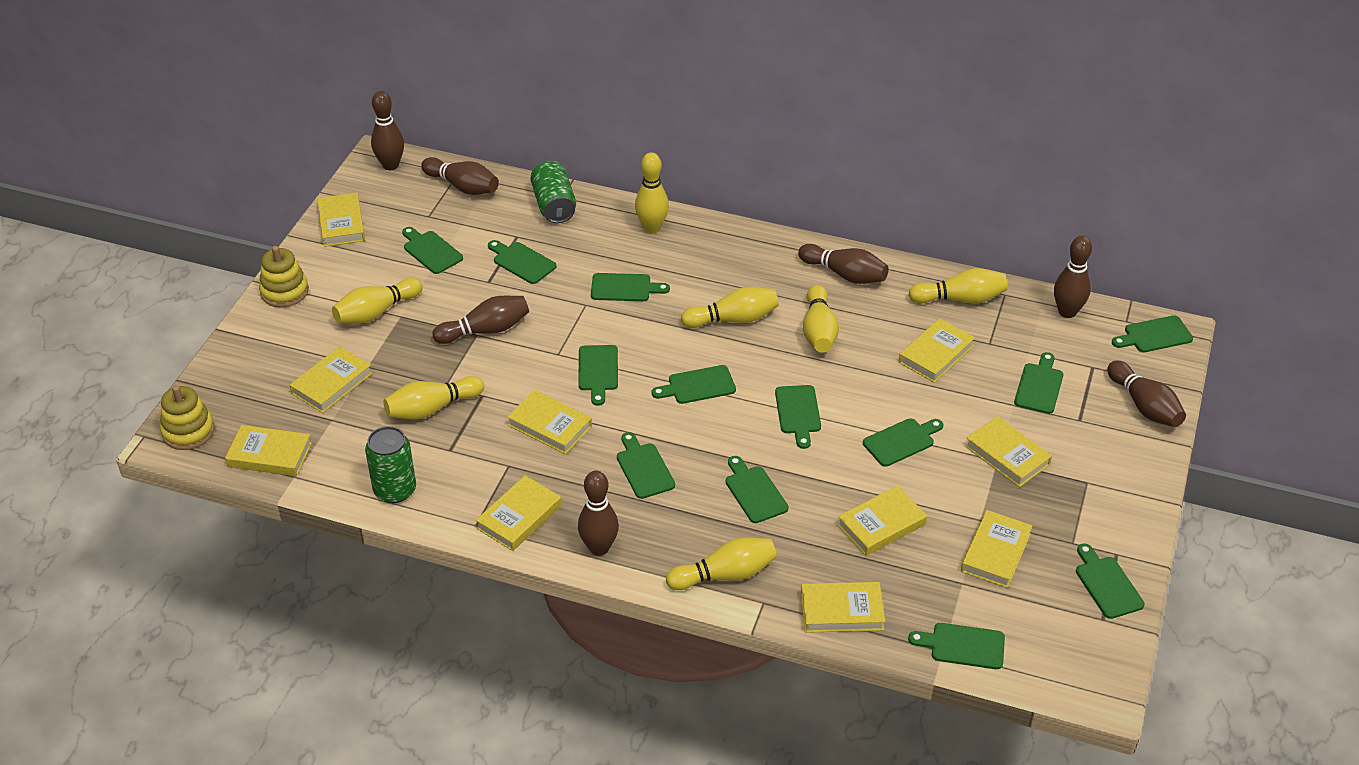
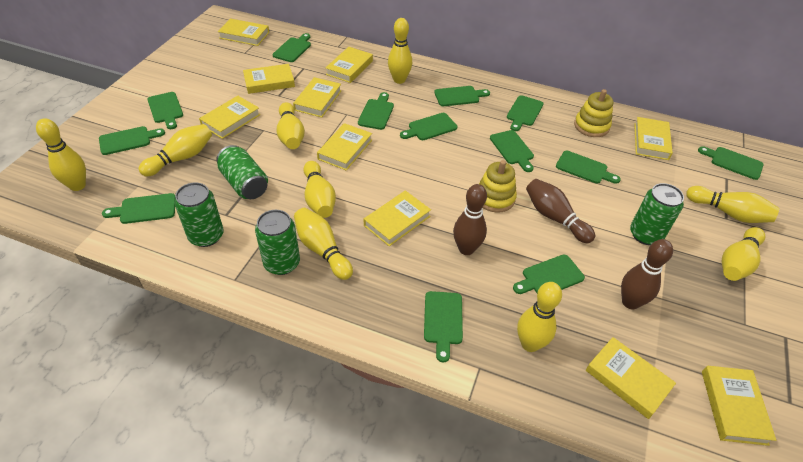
brown bowling pin: 7 -> 3
green can: 2 -> 4
yellow bowling pin: 7 -> 9

